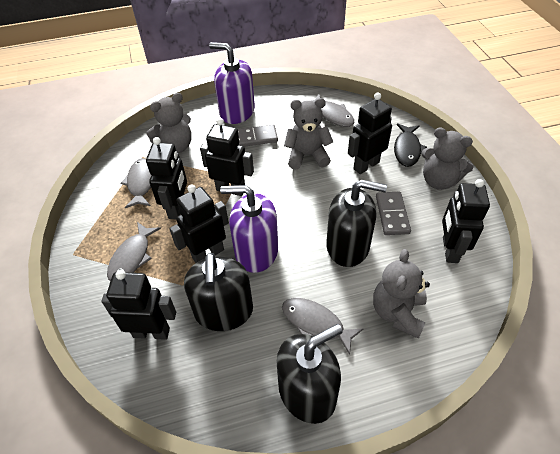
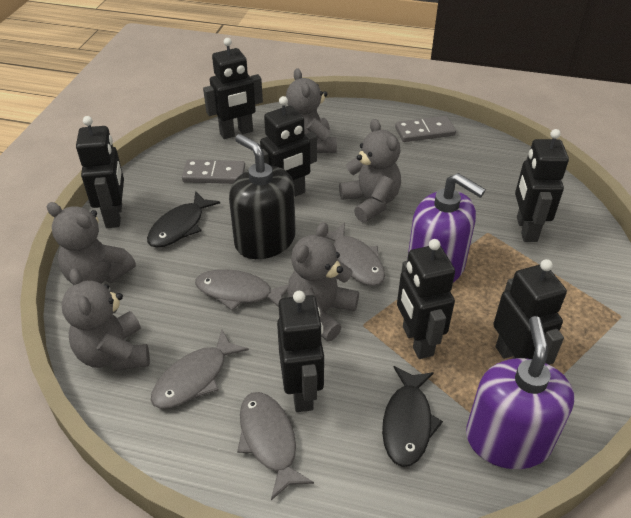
black fish: 1 -> 2
black robot: 6 -> 7
black soap dispenser: 3 -> 1
grey teddy bear: 4 -> 5

